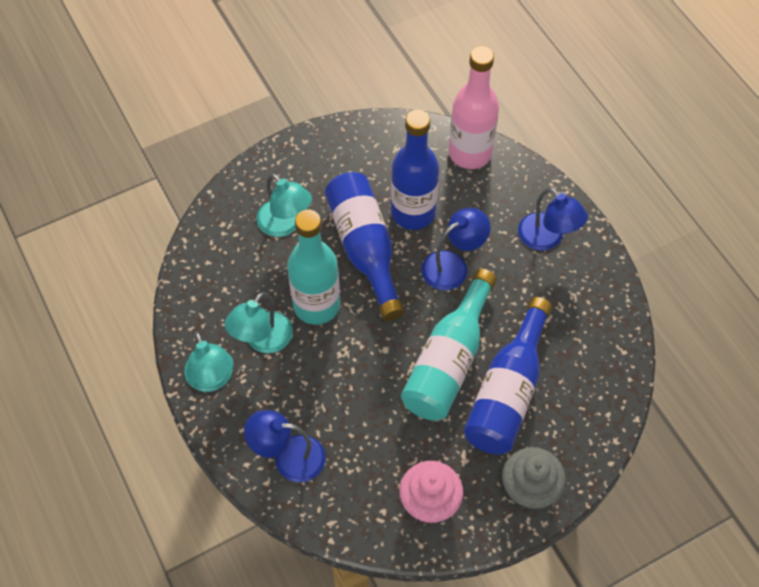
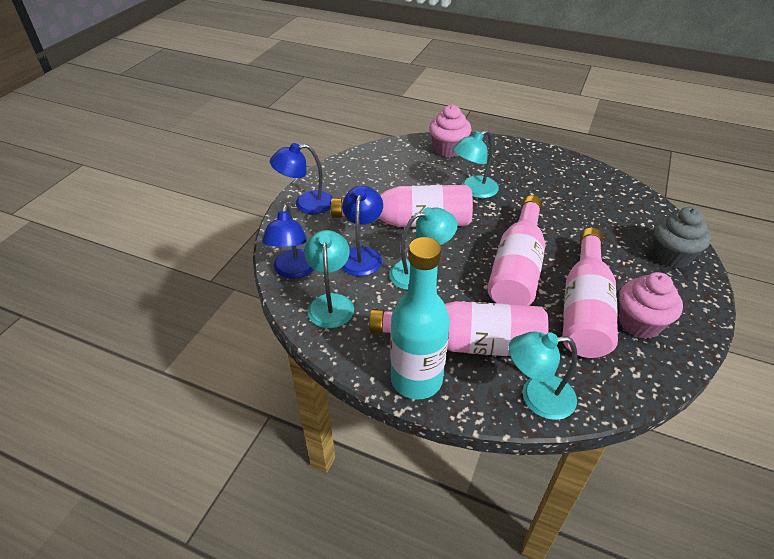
blue bottle: 3 -> 0
pink bottle: 1 -> 4
pink cupcake: 1 -> 2
turquoise bottle: 2 -> 1
turquoise lamp: 3 -> 4

